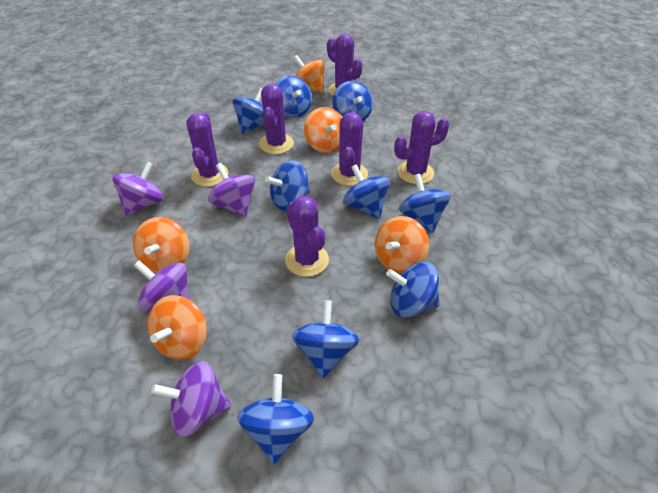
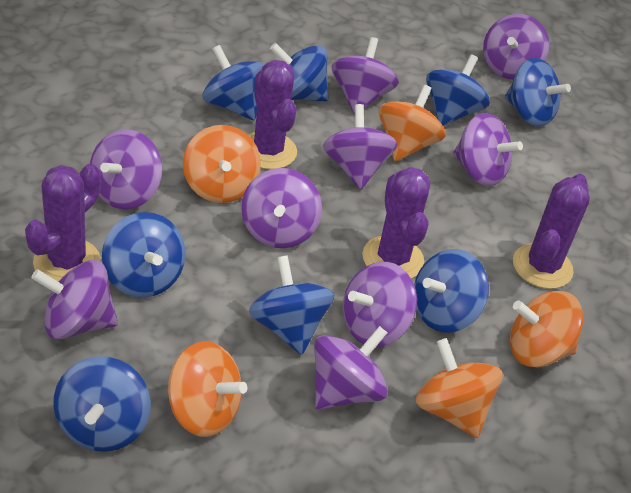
blue spinning top: 9 -> 8
purple cactus: 6 -> 4
purple spinning top: 4 -> 9

